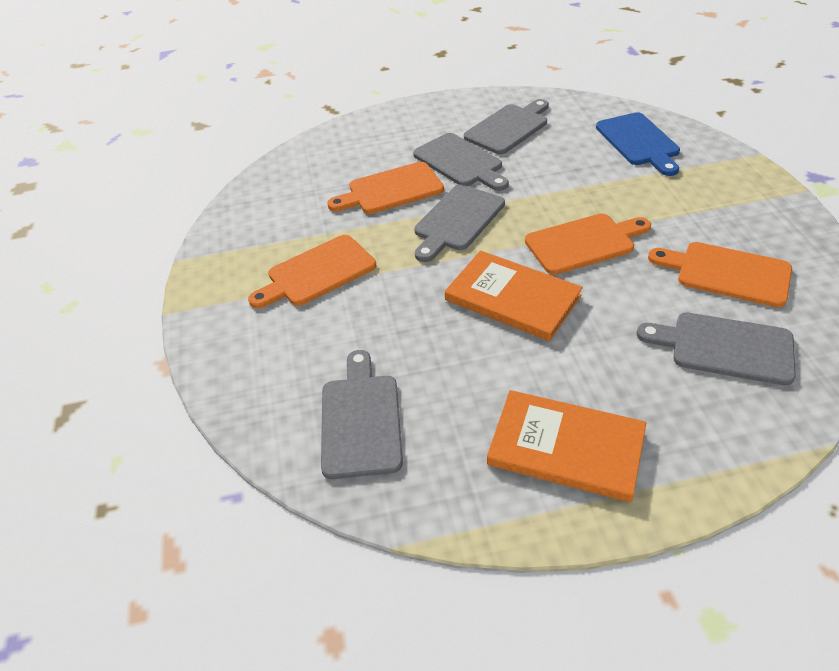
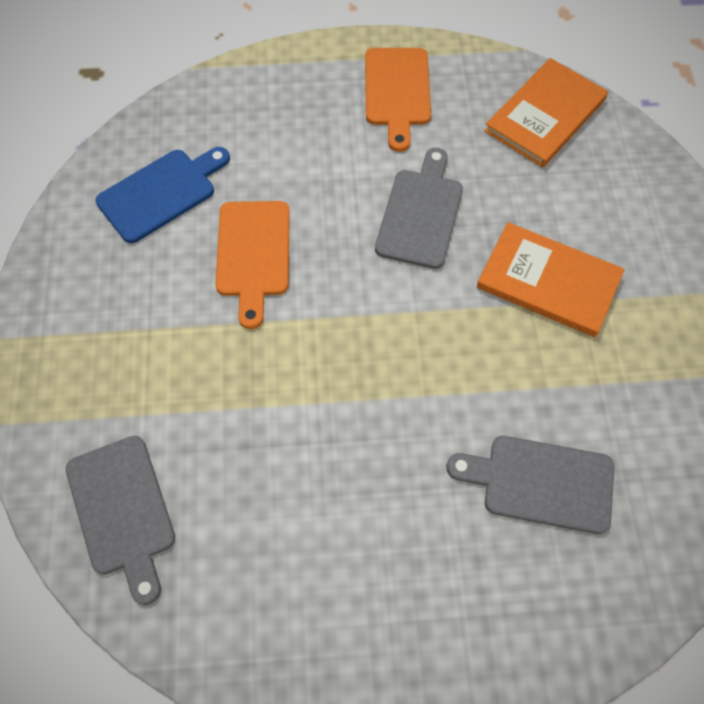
grey cutting board: 5 -> 3
orange cutting board: 4 -> 2

